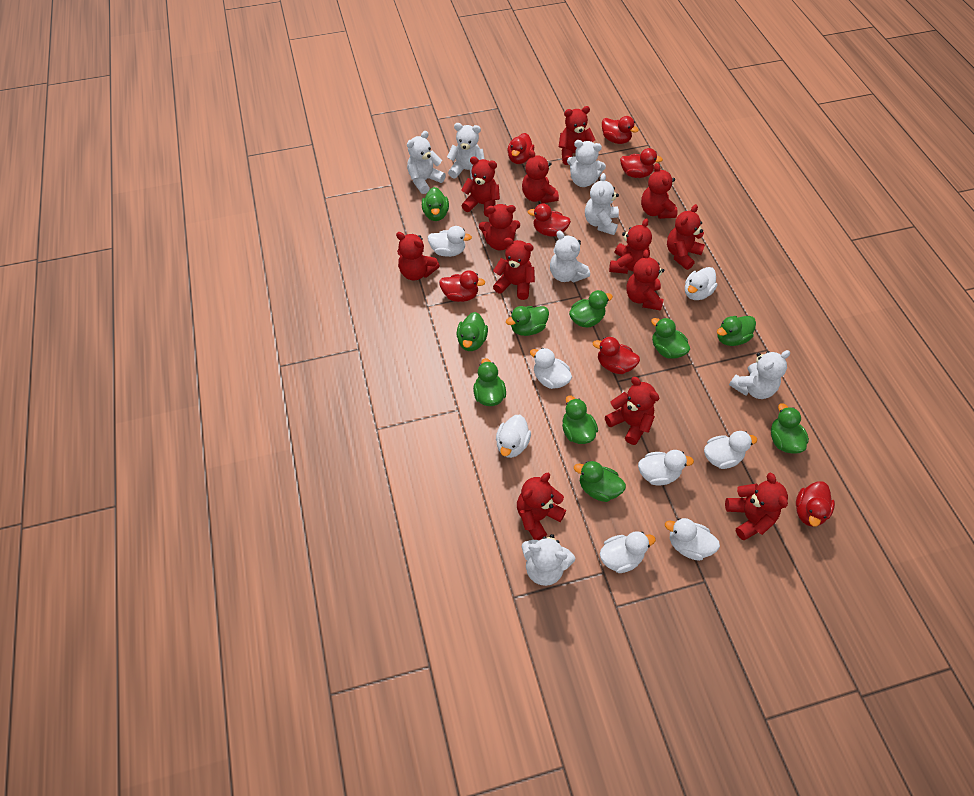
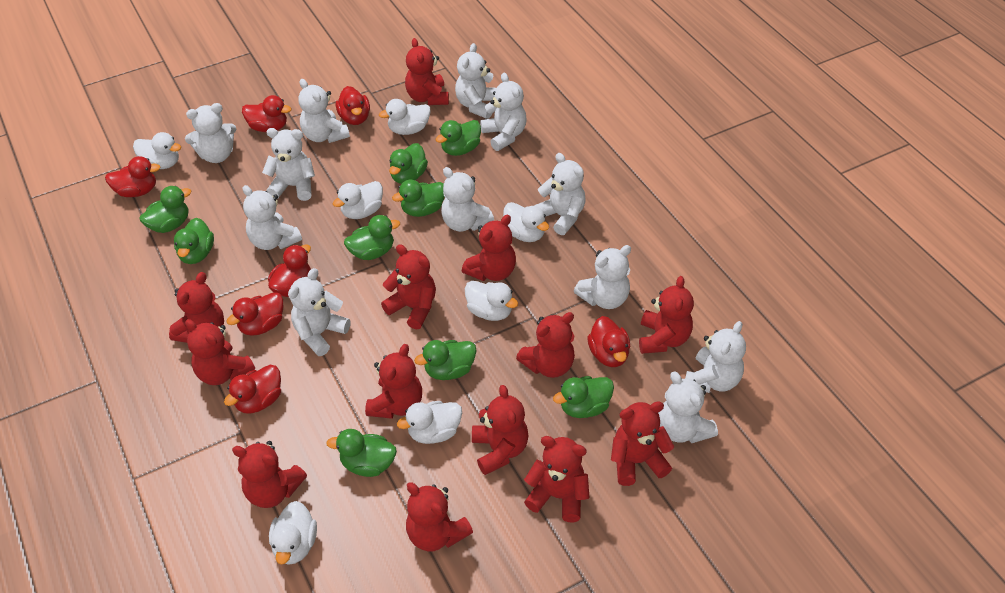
green duck: 10 -> 9
white duck: 8 -> 7
white teddy bear: 7 -> 12

